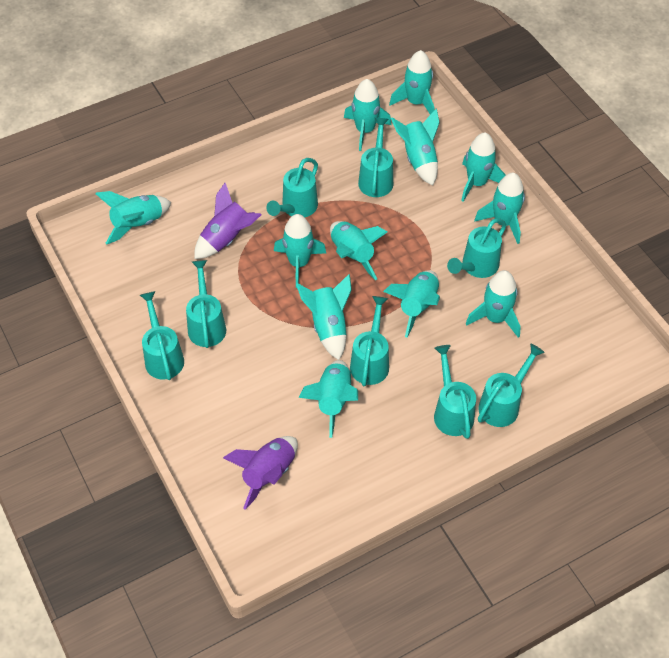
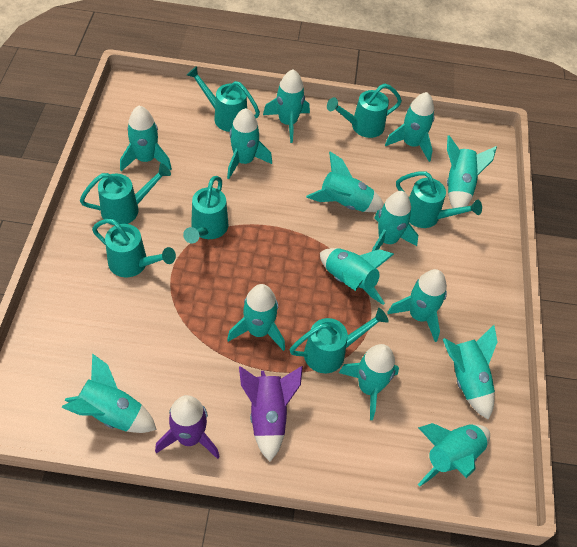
turquoise rocket: 12 -> 14
turquoise watering can: 8 -> 7

